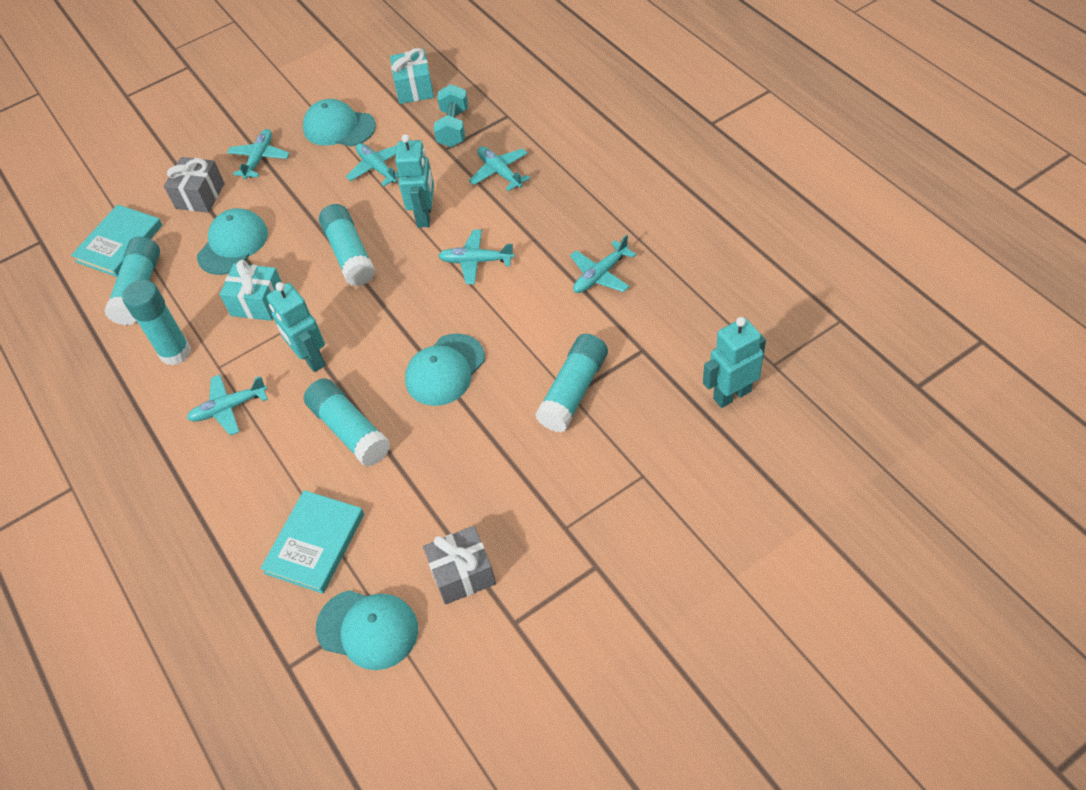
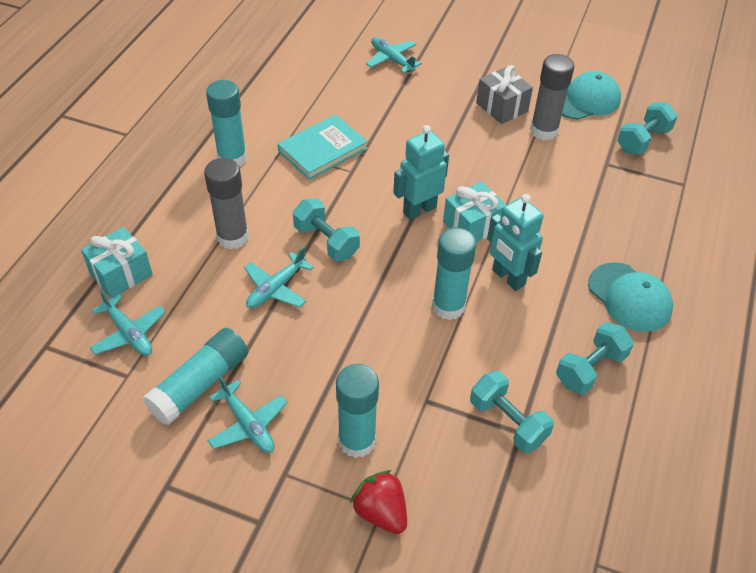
grey gift: 2 -> 1
grey glue stick: 0 -> 2
red strawberry: 0 -> 1
turquoise book: 2 -> 1
turquoise cap: 4 -> 2
turquoise dumbbell: 1 -> 4
turquoise glue stick: 5 -> 4
turquoise plane: 6 -> 4
turquoise robot: 3 -> 2

